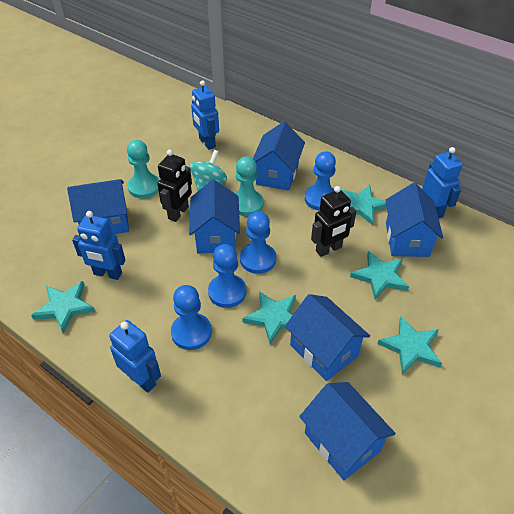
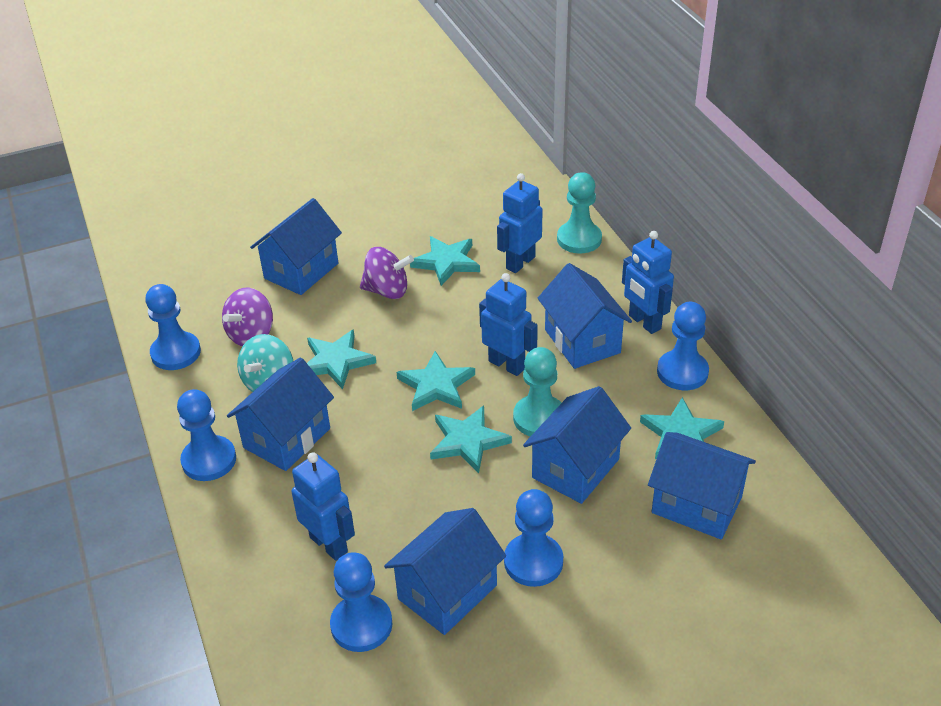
black robot: 2 -> 0
blue pawn: 4 -> 5
purple spinning top: 0 -> 2

